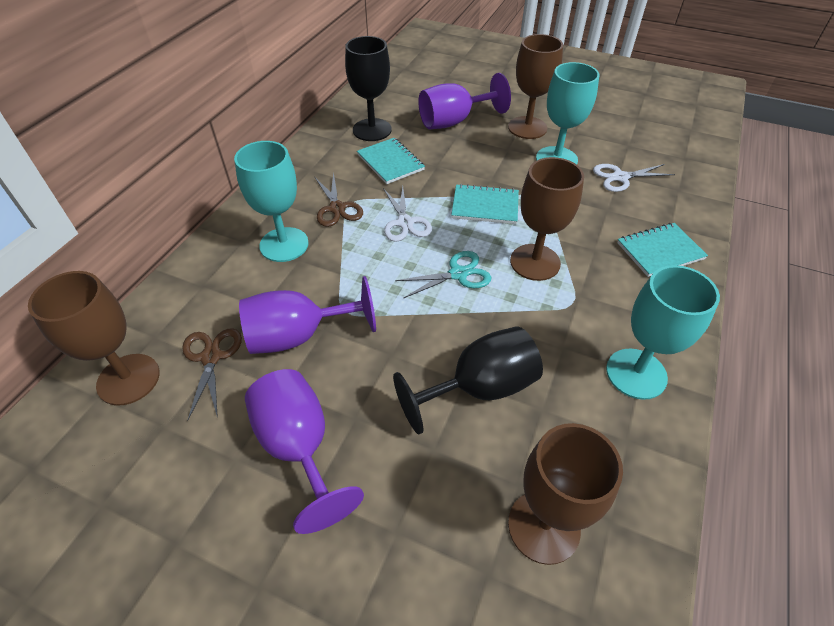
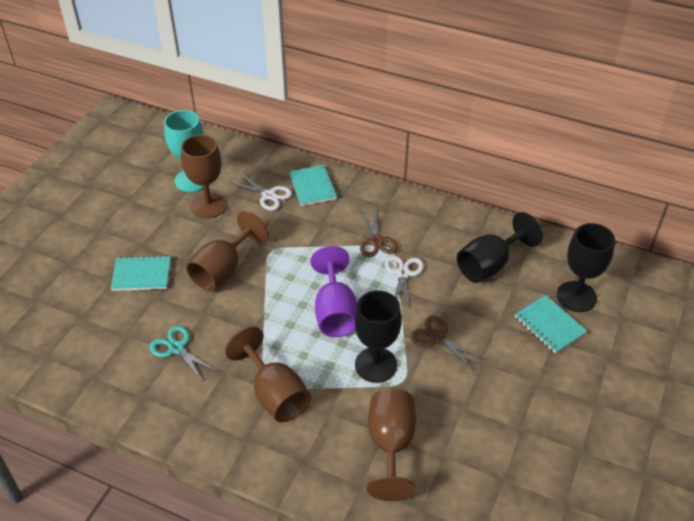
black goblet: 2 -> 3
purple goblet: 3 -> 1
turquoise goblet: 3 -> 1

